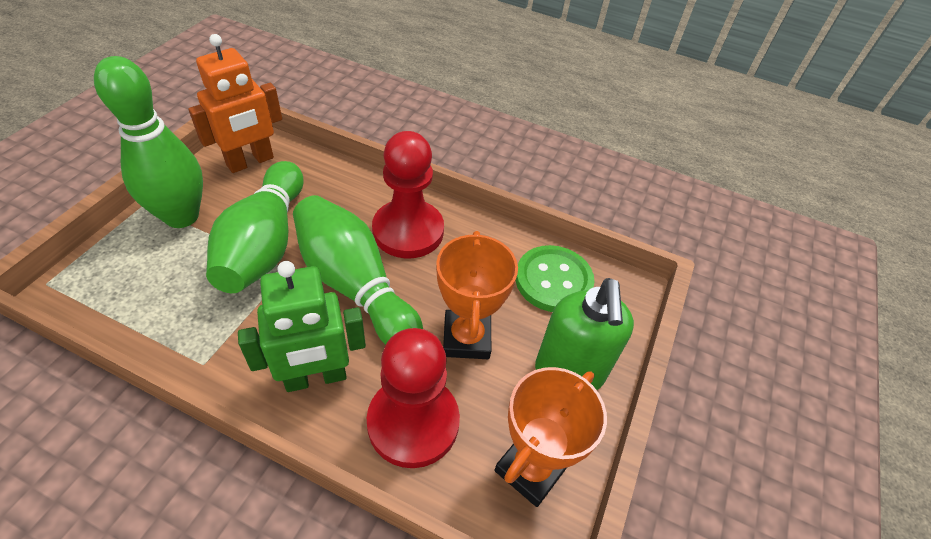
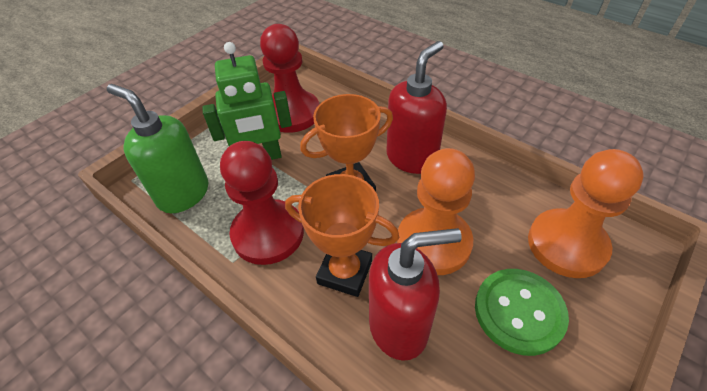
green bowling pin: 3 -> 0
orange pawn: 0 -> 2
orange robot: 1 -> 0
red soap dispenser: 0 -> 2

